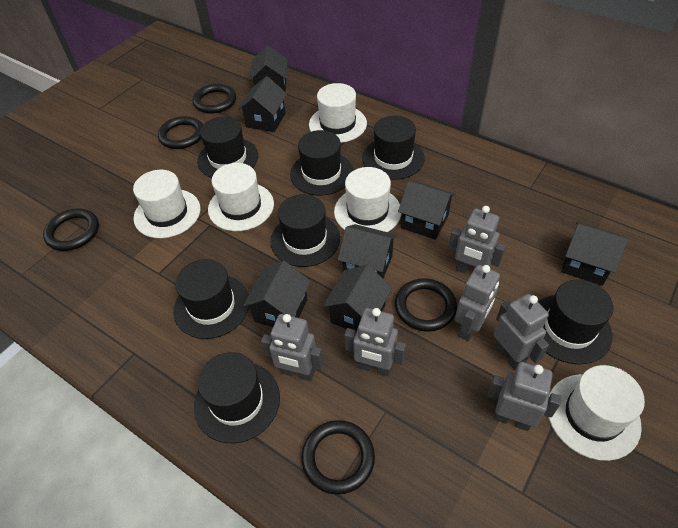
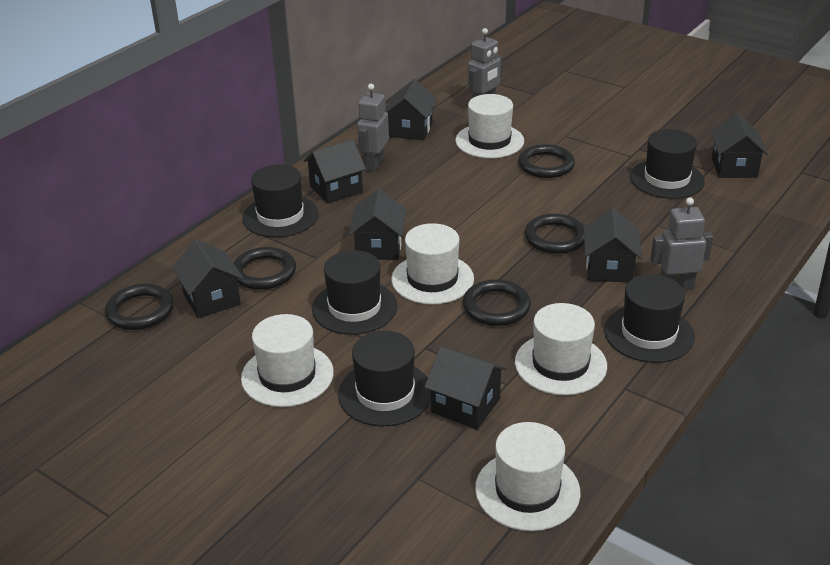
black hat: 7 -> 5
grey robot: 6 -> 3

